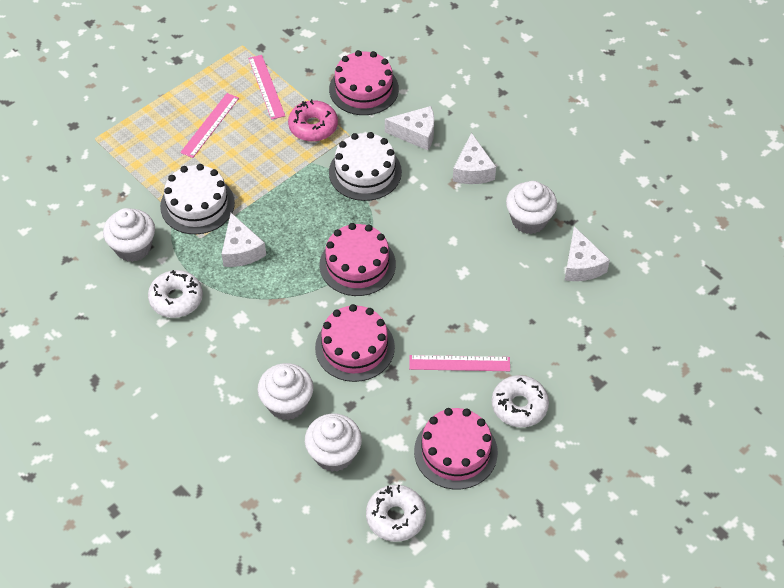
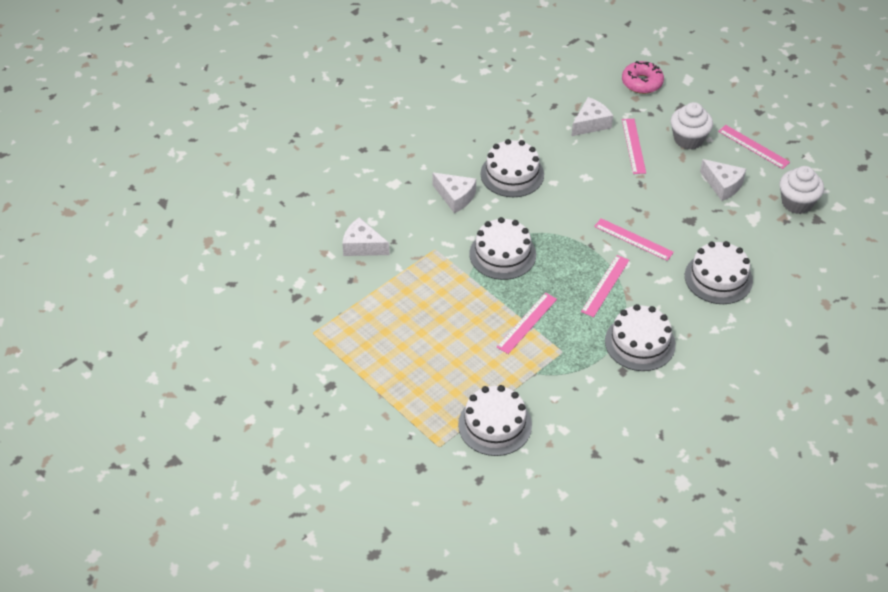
pink cake: 4 -> 0
pink ruler: 3 -> 5
white cake: 2 -> 5
white cupcake: 4 -> 2
white donut: 3 -> 0

